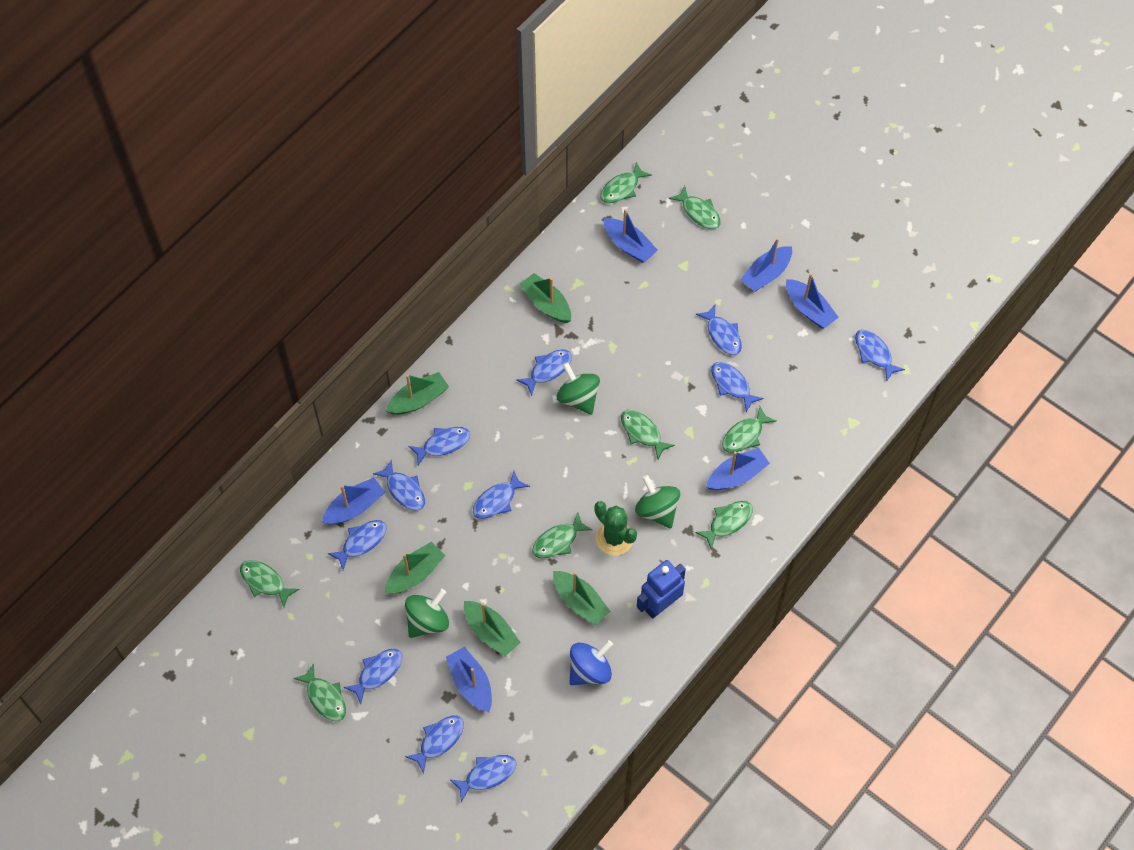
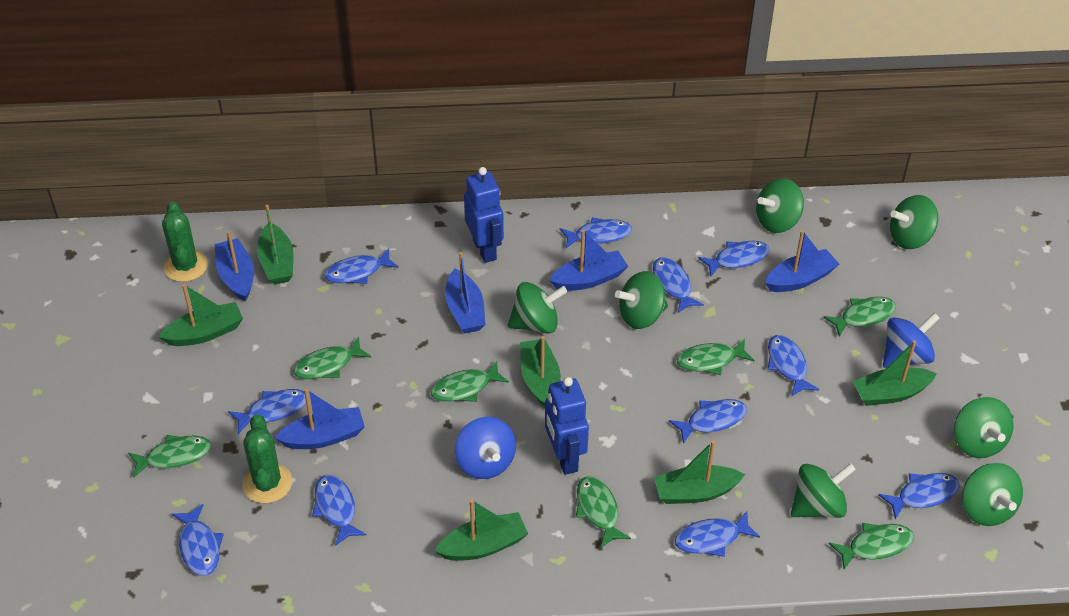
blue boat: 6 -> 5
blue robot: 1 -> 2
blue spinning top: 1 -> 2
green boat: 5 -> 6
green cactus: 1 -> 2
green fish: 8 -> 7
green spinning top: 3 -> 7

